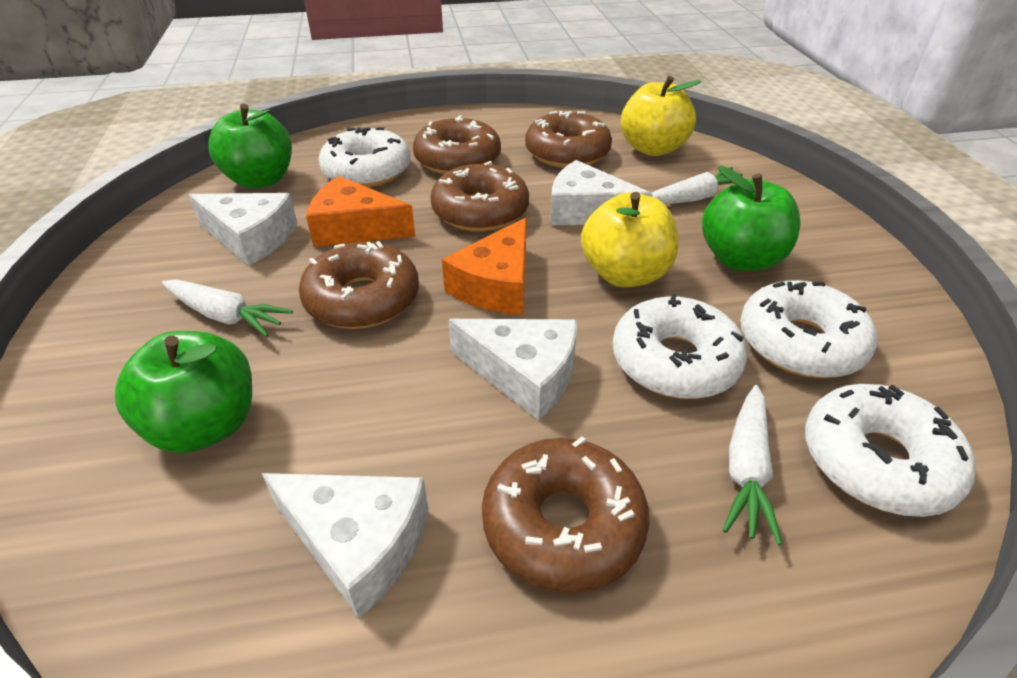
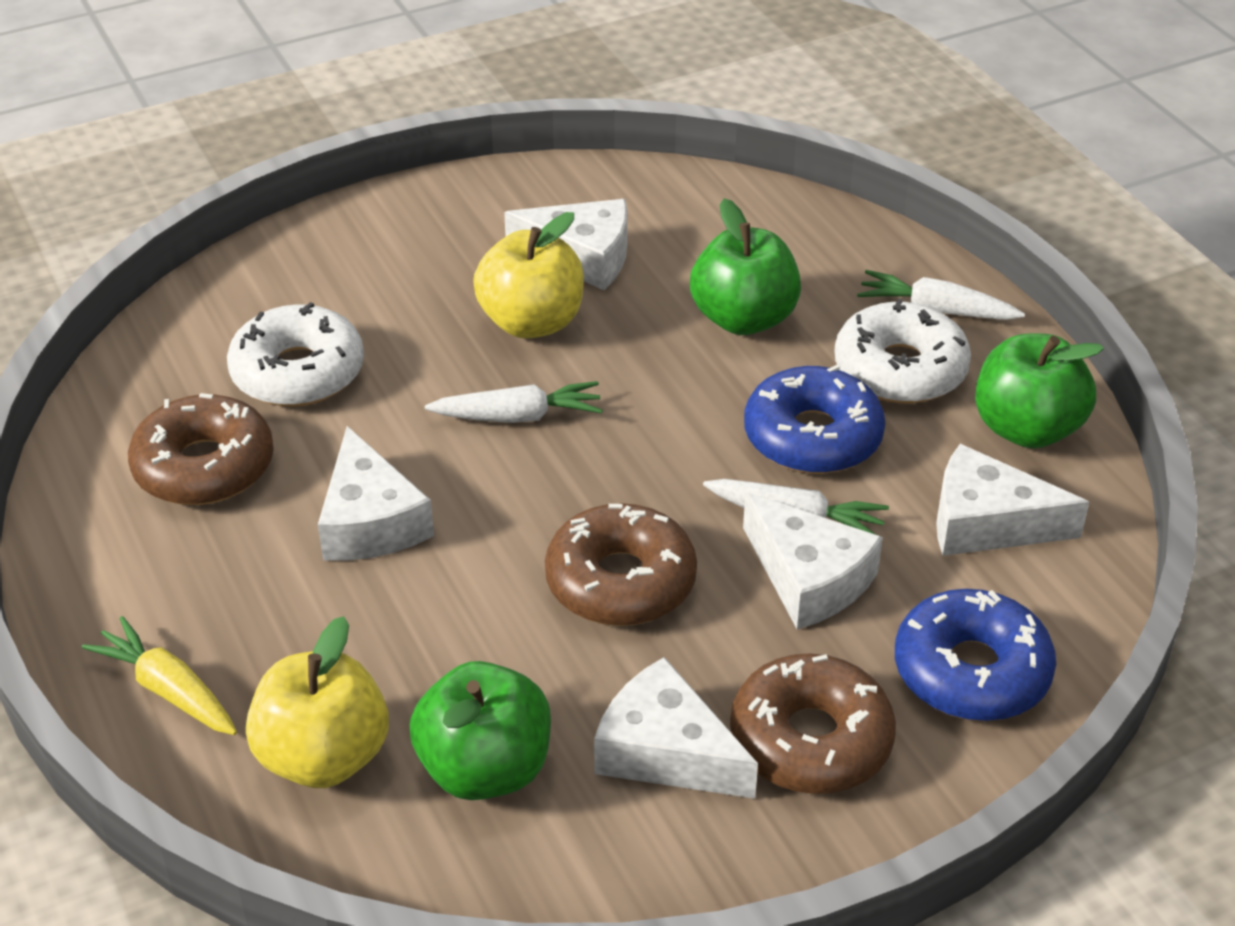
blue donut: 0 -> 2
brown donut: 5 -> 3
orange cheese: 2 -> 0
white cheese: 4 -> 5
white donut: 4 -> 2
yellow carrot: 0 -> 1

